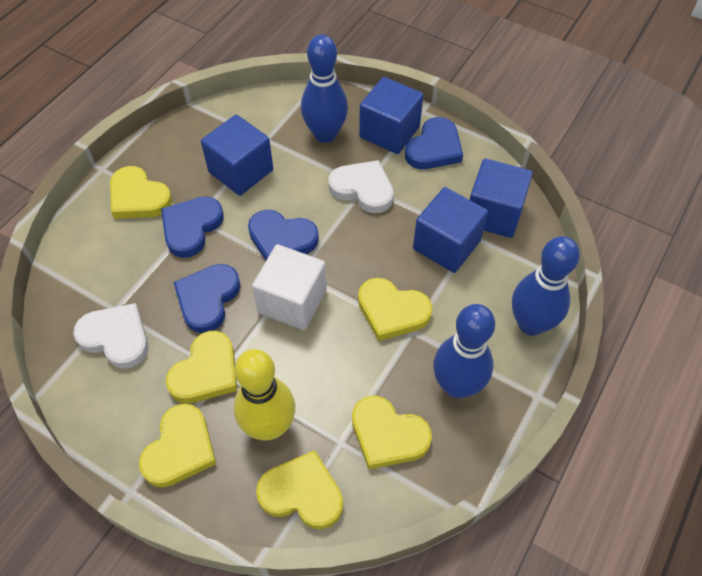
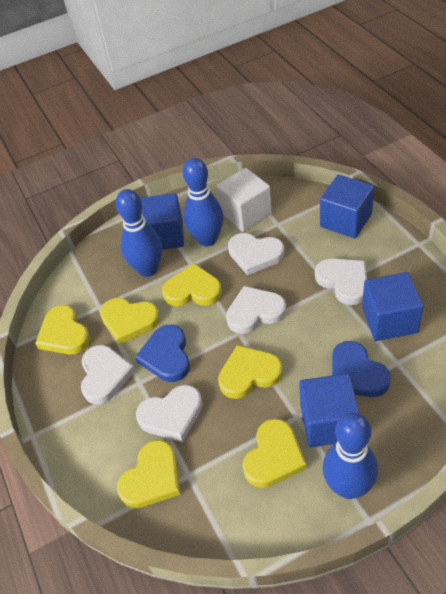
blue heart: 4 -> 2
white heart: 2 -> 5
yellow bowling pin: 1 -> 0

